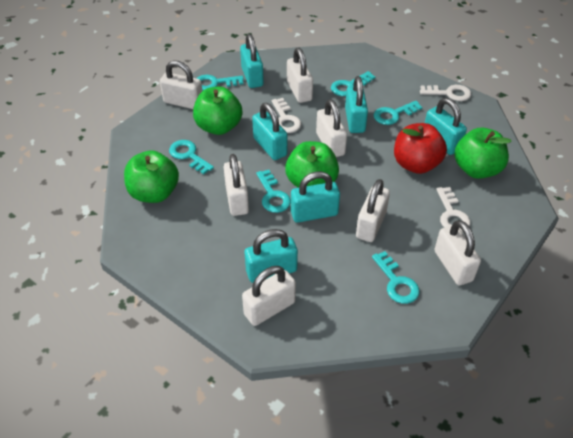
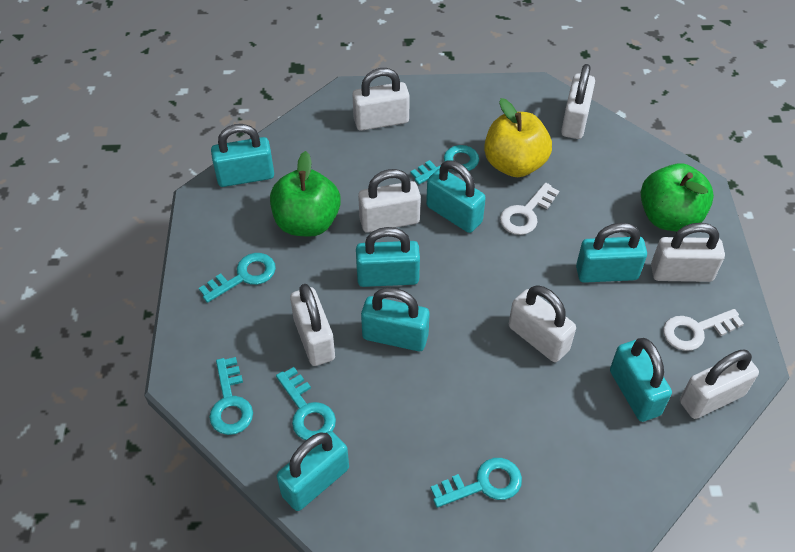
green apple: 4 -> 2
red apple: 1 -> 0
turquoise key: 6 -> 5
turquoise padlock: 6 -> 7
white key: 3 -> 2
yellow apple: 0 -> 1

